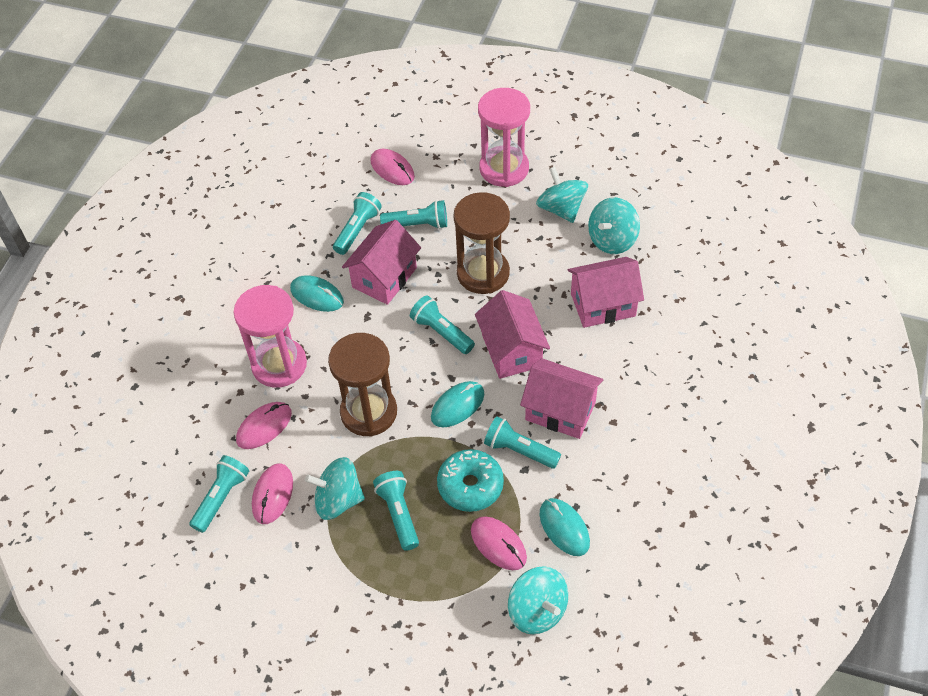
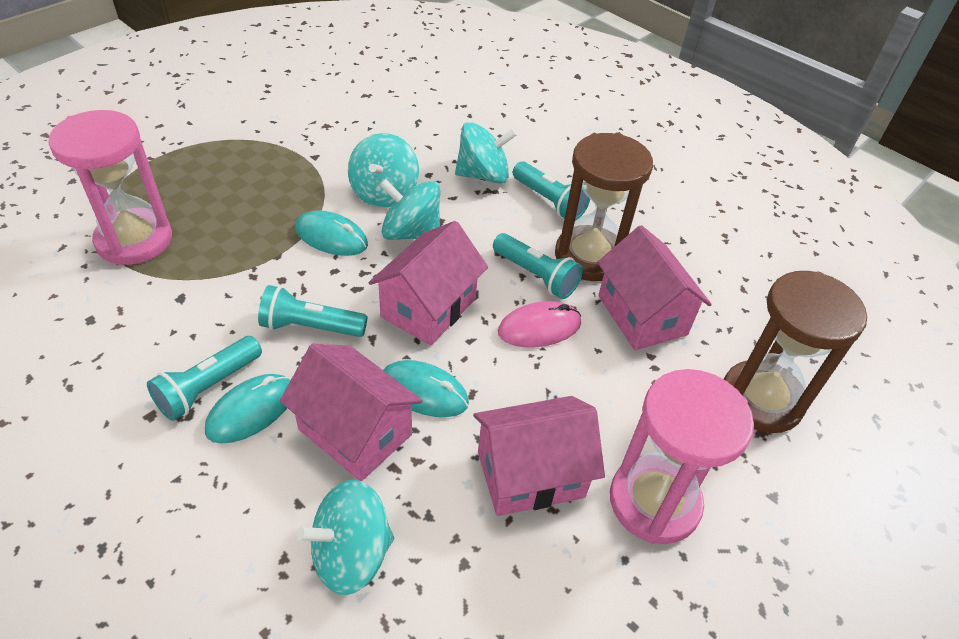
pink mouse: 4 -> 1
turquoise donut: 1 -> 0
turquoise flashlight: 6 -> 4

